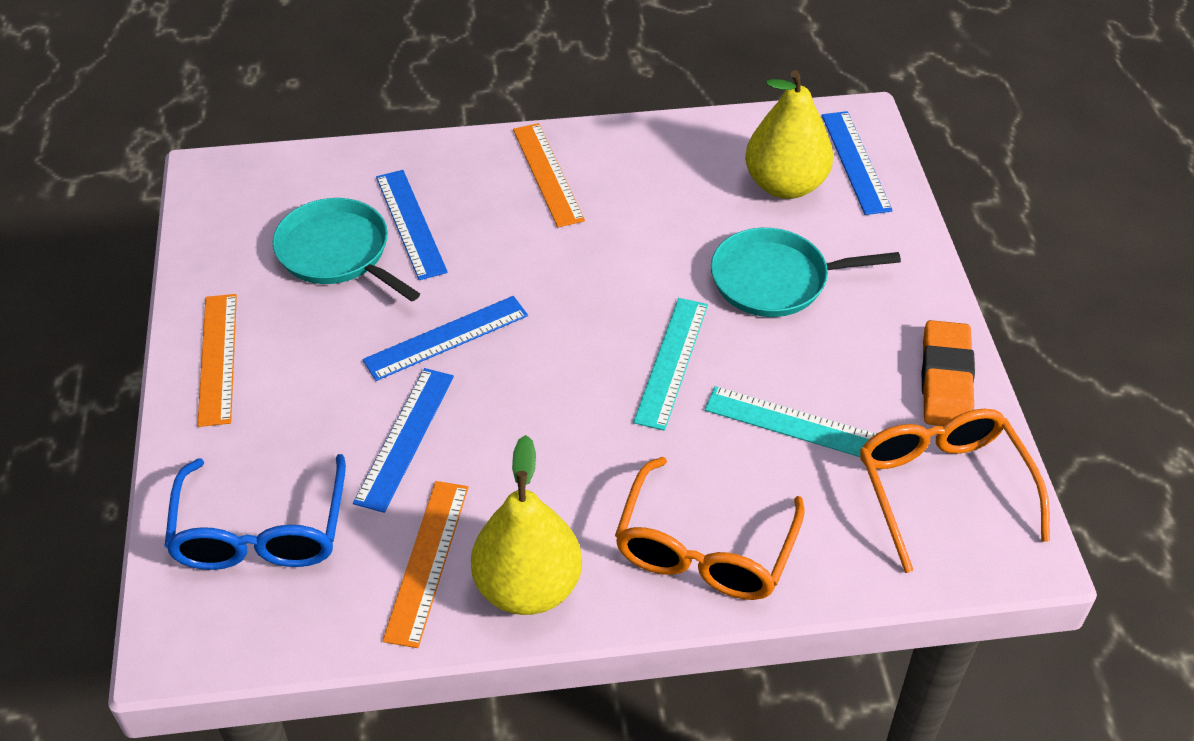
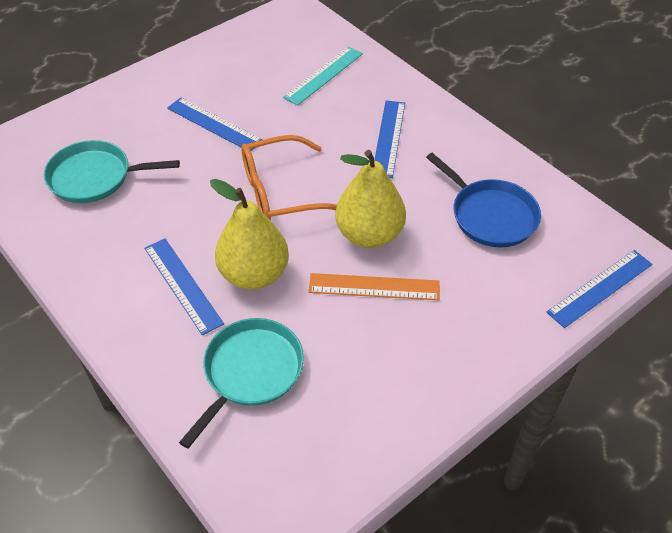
blue glasses: 1 -> 0
blue pan: 0 -> 1
orange eraser: 1 -> 0
orange glasses: 2 -> 1
orange ruler: 3 -> 1
turquoise ruler: 2 -> 1

